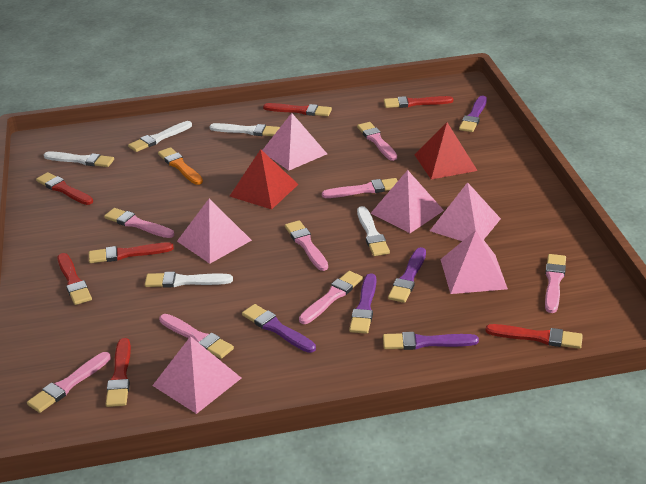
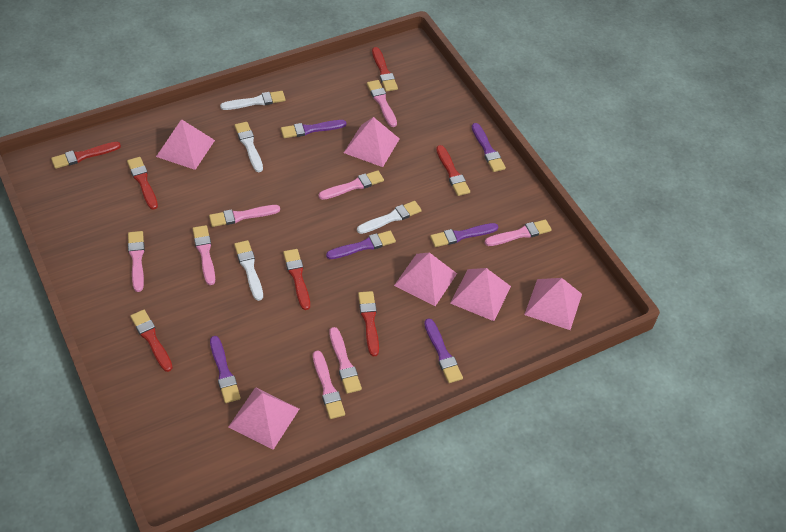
orange brush: 1 -> 0
purple brush: 5 -> 6
red pyramid: 2 -> 0
white brush: 5 -> 4

